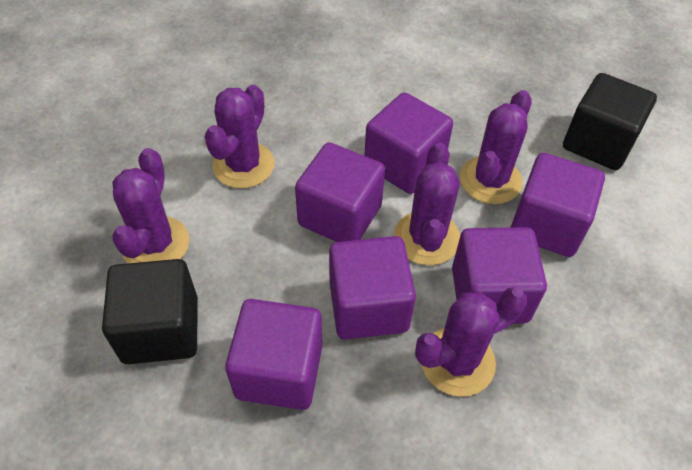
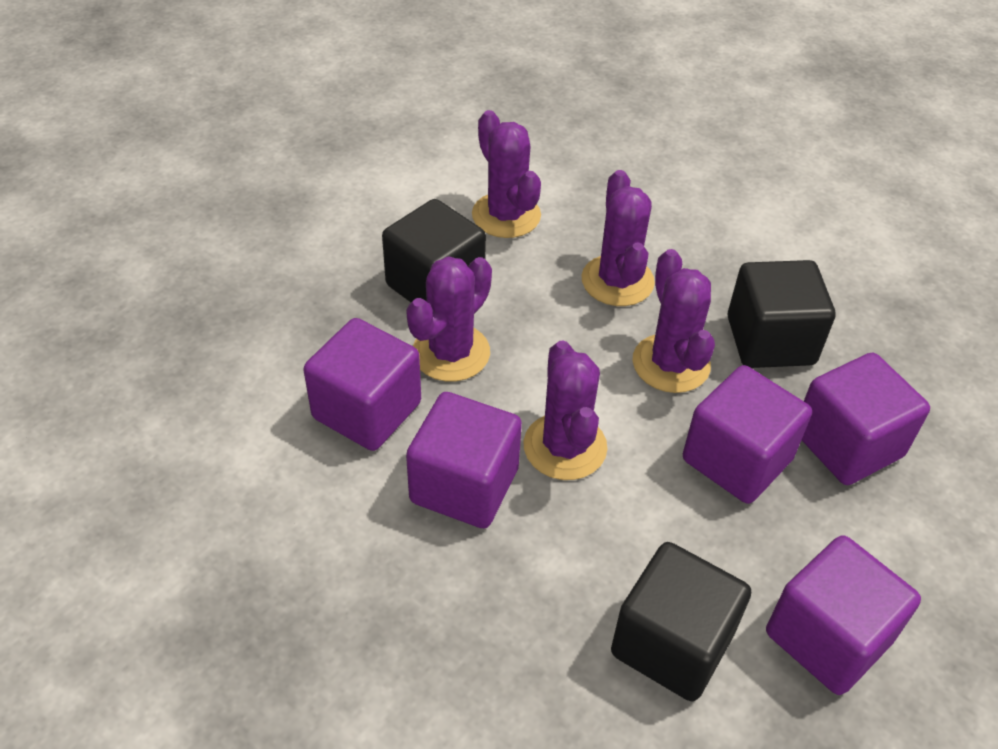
black cube: 2 -> 3
purple cube: 6 -> 5

